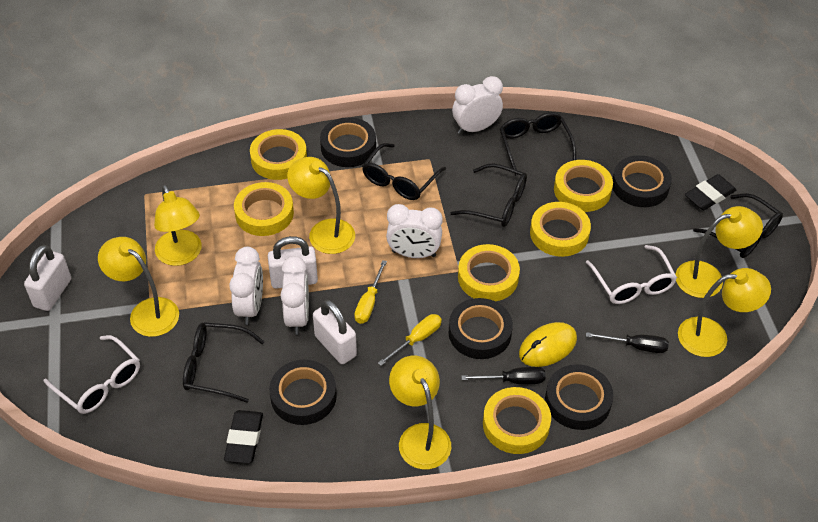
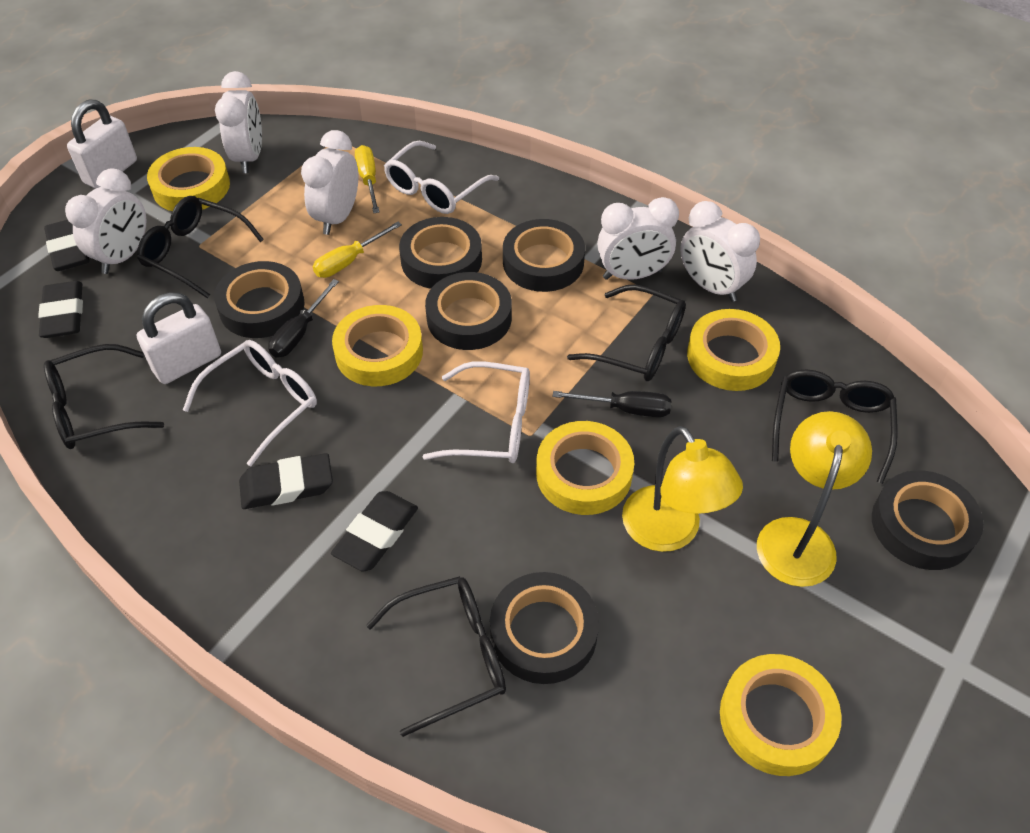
black eraser: 2 -> 4
black tape: 5 -> 6
white clock: 4 -> 5
white glasses: 2 -> 3
white padlock: 3 -> 2
yellow lamp: 6 -> 2
yellow mouse: 1 -> 0
yellow tape: 6 -> 5

